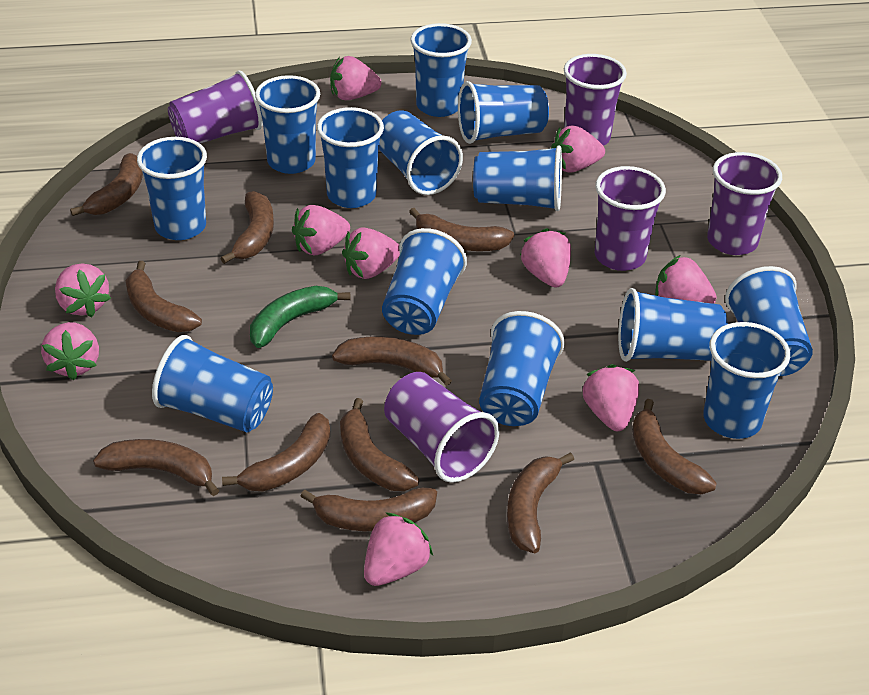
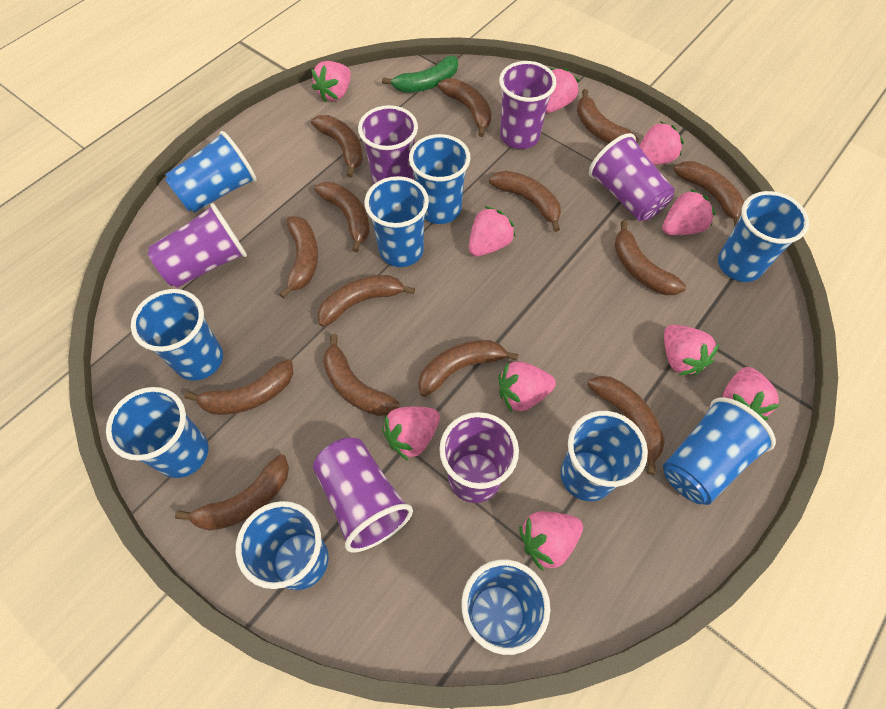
blue cup: 13 -> 10
brown banana: 11 -> 14
purple cup: 5 -> 6

